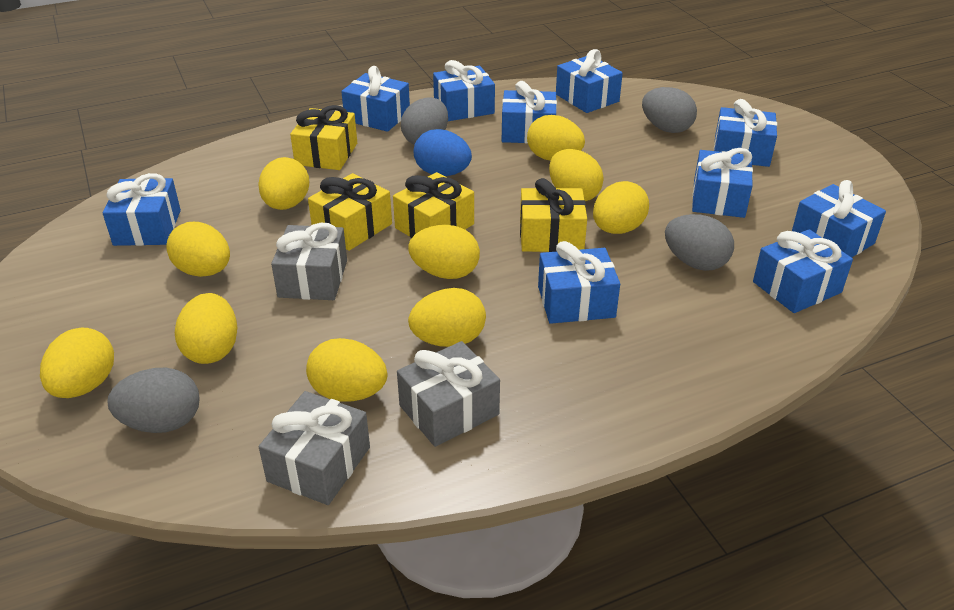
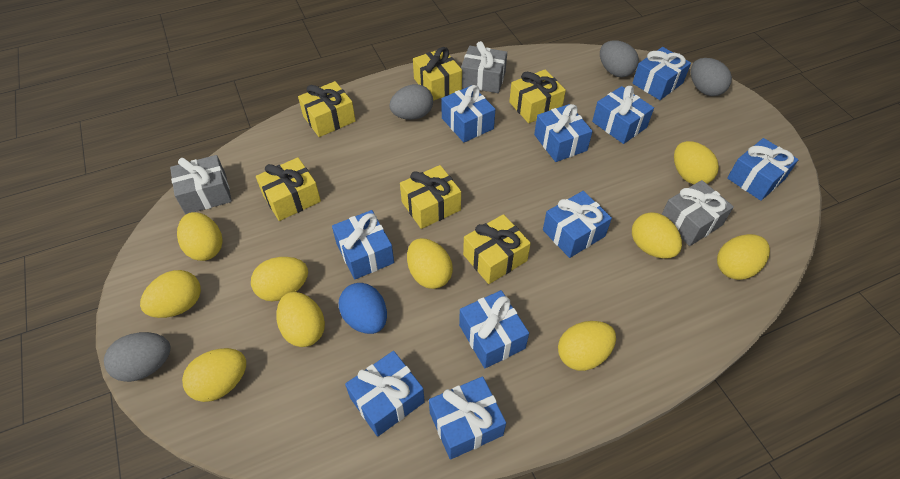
yellow gift: 4 -> 6

